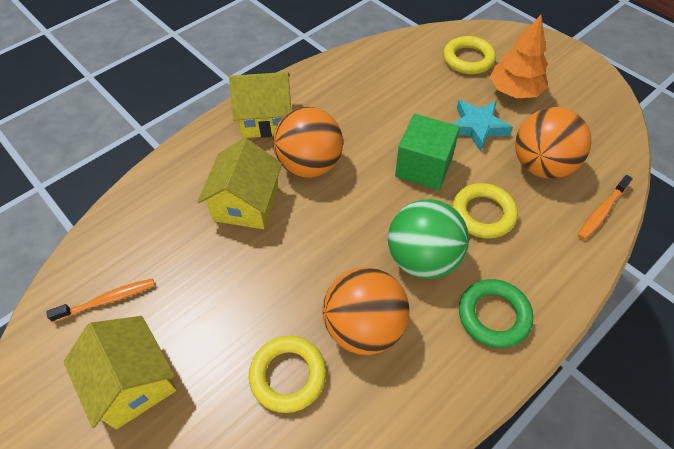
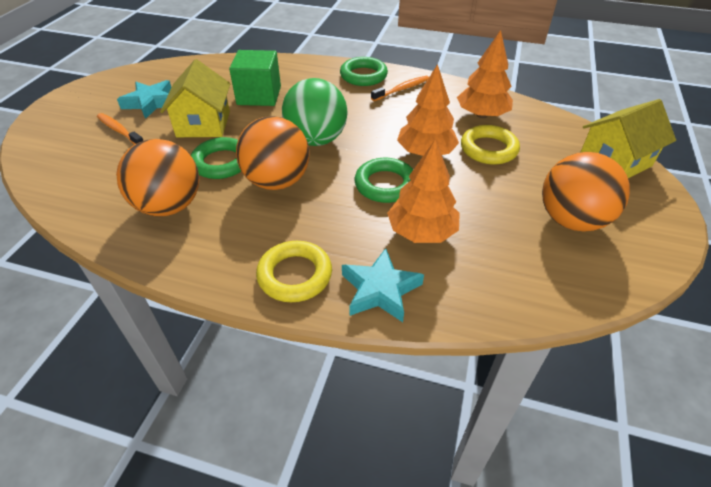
green ring: 1 -> 3
orange tree: 1 -> 3
turquoise star: 1 -> 2
yellow house: 3 -> 2
yellow ring: 3 -> 2

